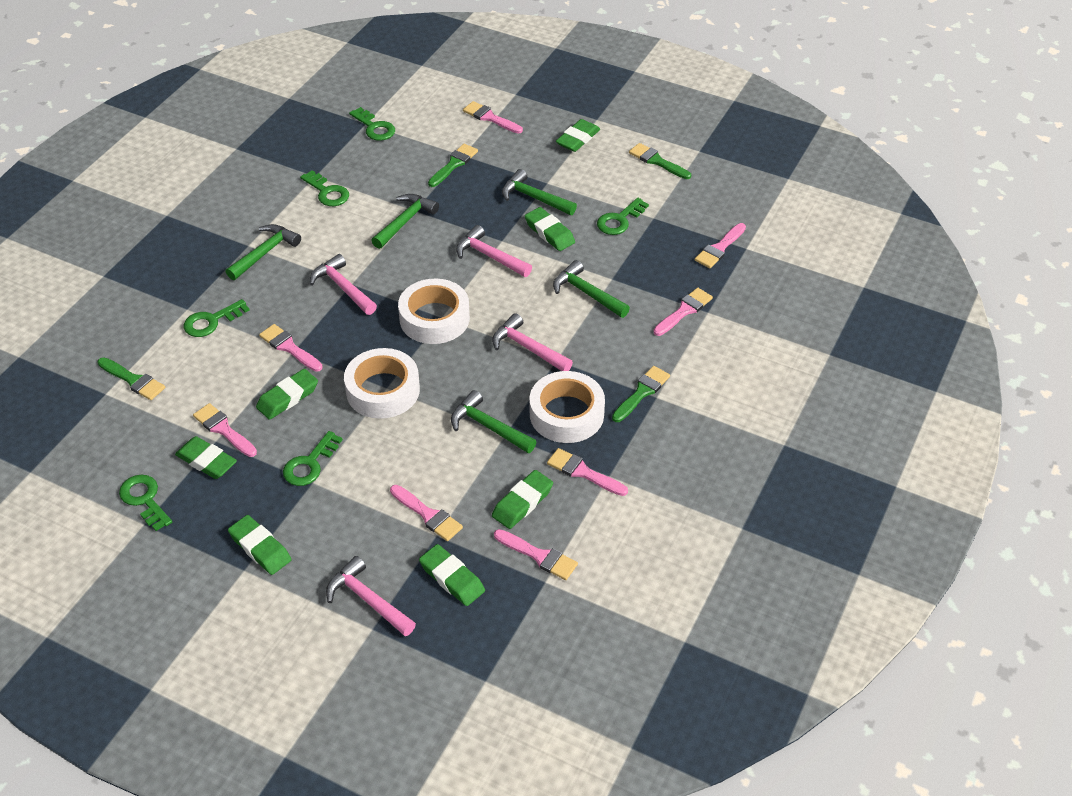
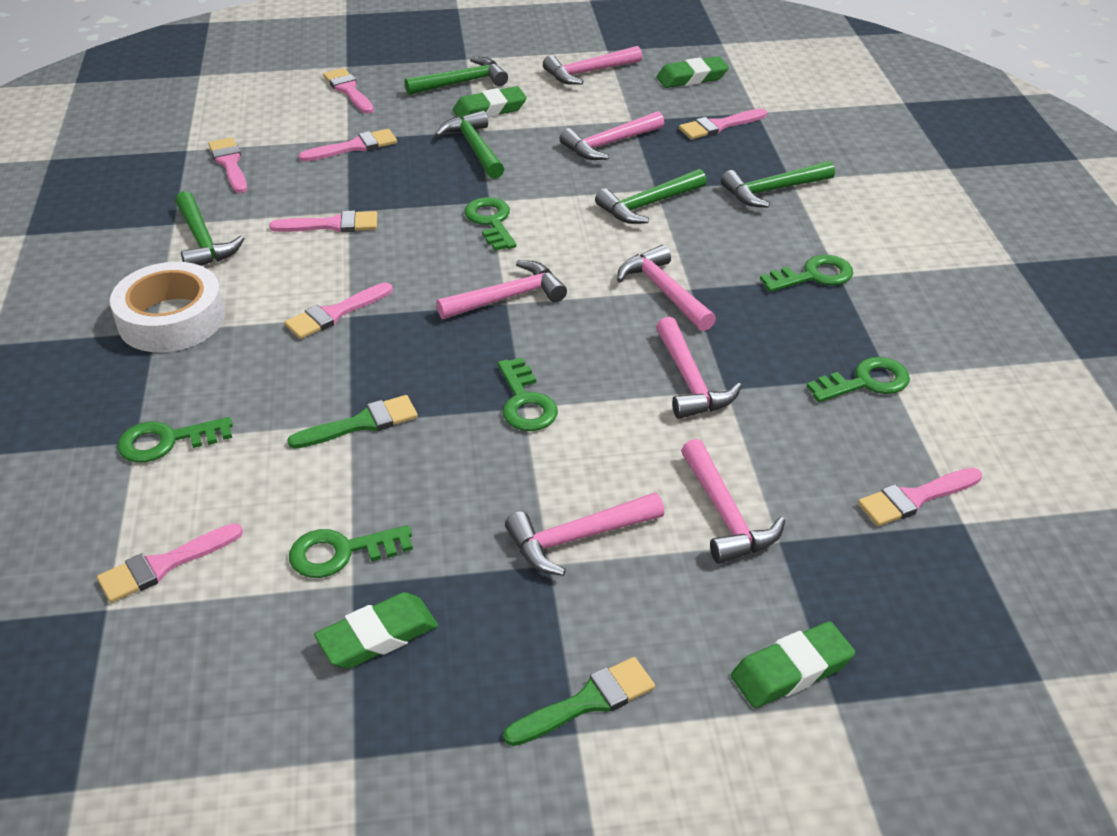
green brush: 4 -> 2
green eraser: 7 -> 4
pink hammer: 4 -> 7
white tape: 3 -> 1

